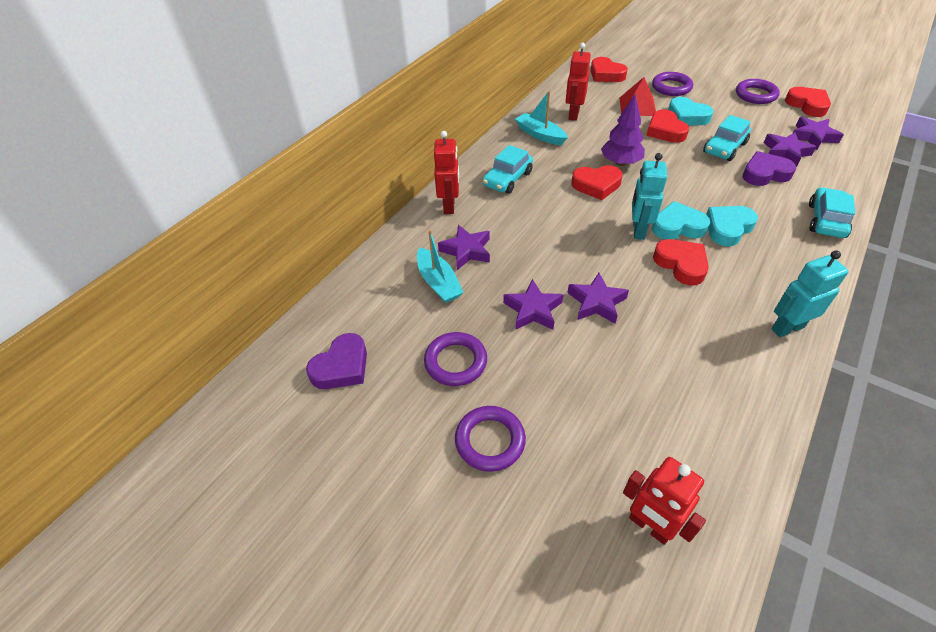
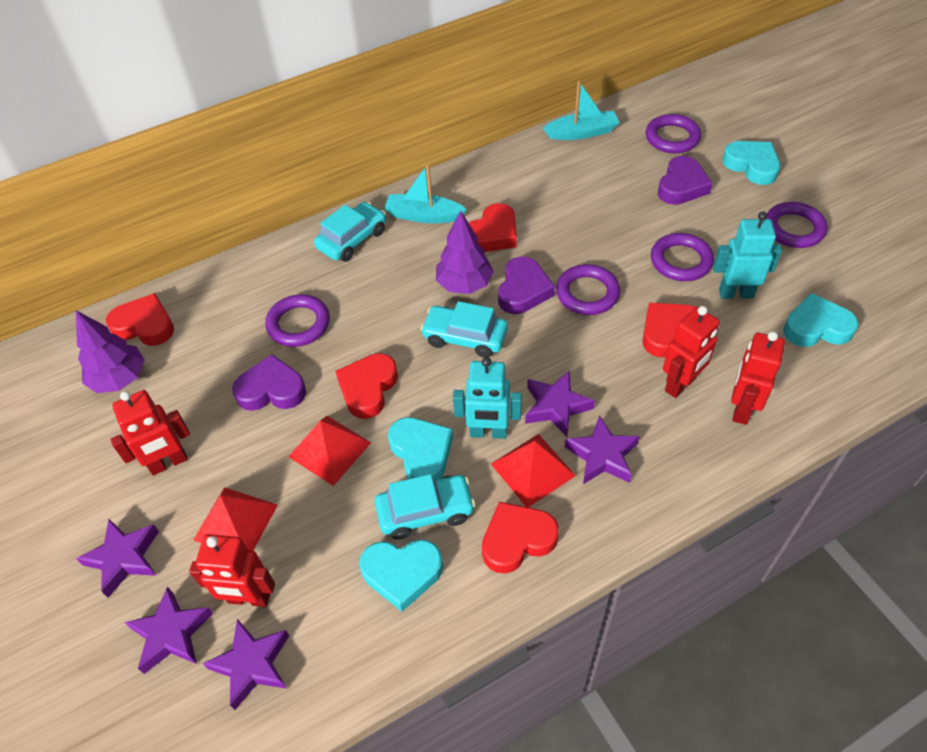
purple heart: 2 -> 3
purple ring: 4 -> 5
purple tree: 1 -> 2
red pyramid: 1 -> 3
red robot: 3 -> 4
turquoise heart: 3 -> 4

